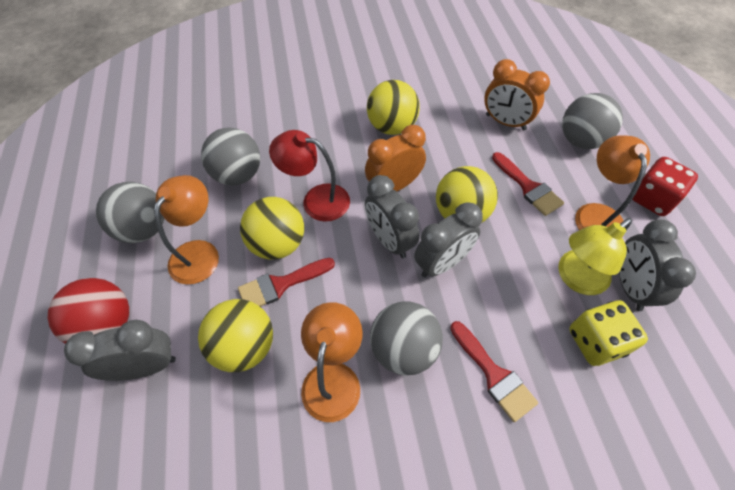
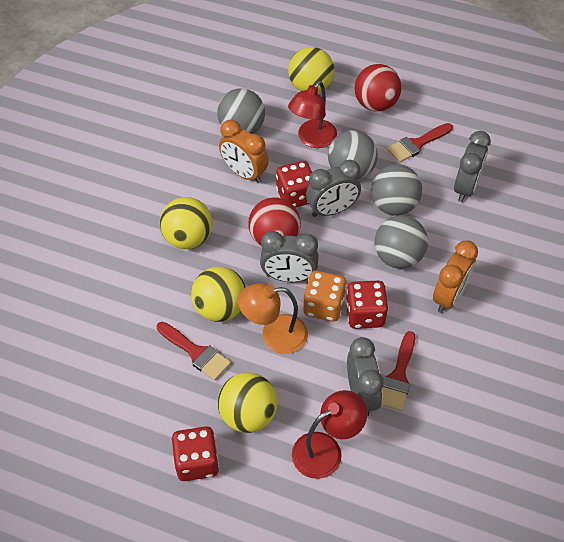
orange dice: 0 -> 1
orange lamp: 3 -> 1
red ball: 1 -> 2
red dice: 1 -> 3
red lamp: 1 -> 2
yellow dice: 1 -> 0
yellow lamp: 1 -> 0

